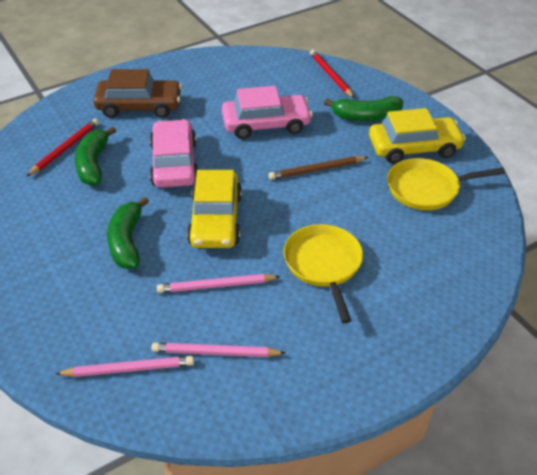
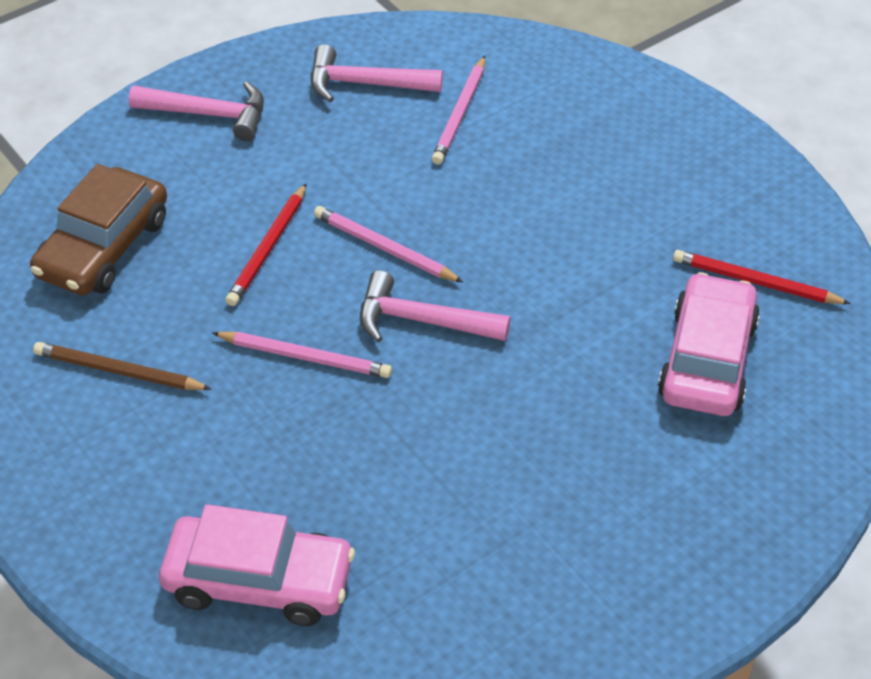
green banana: 3 -> 0
pink hammer: 0 -> 3
yellow car: 2 -> 0
yellow pan: 2 -> 0

